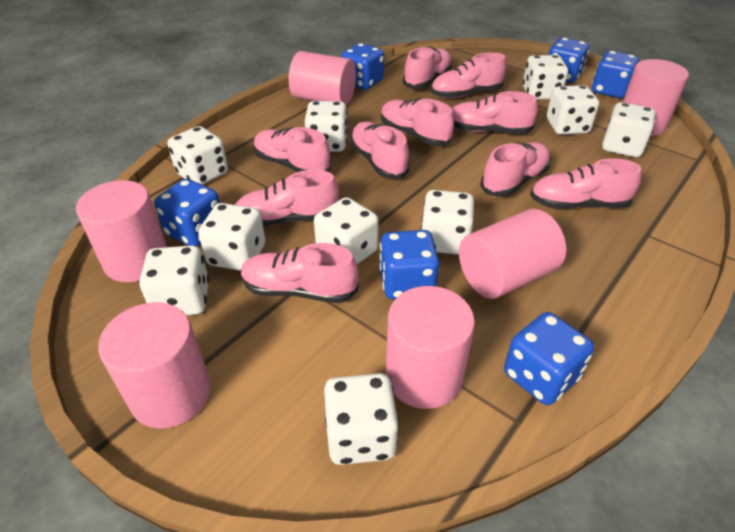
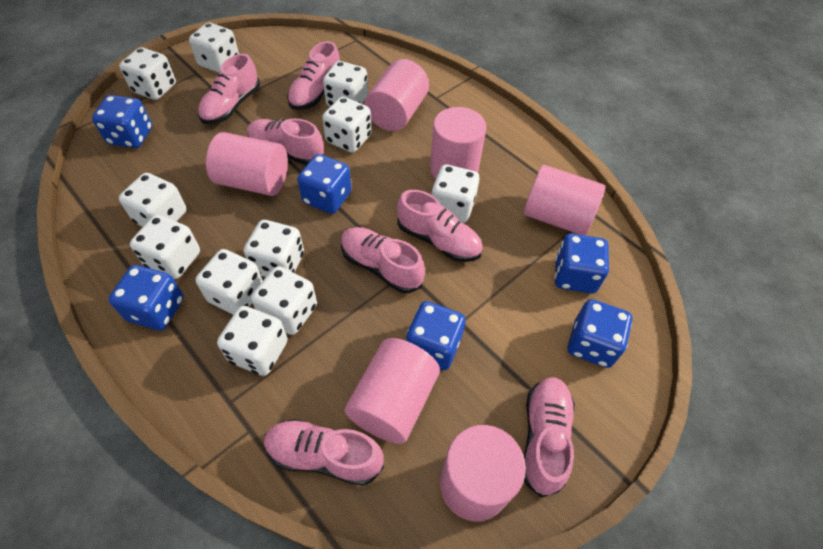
pink shoe: 10 -> 7
white dice: 10 -> 11

